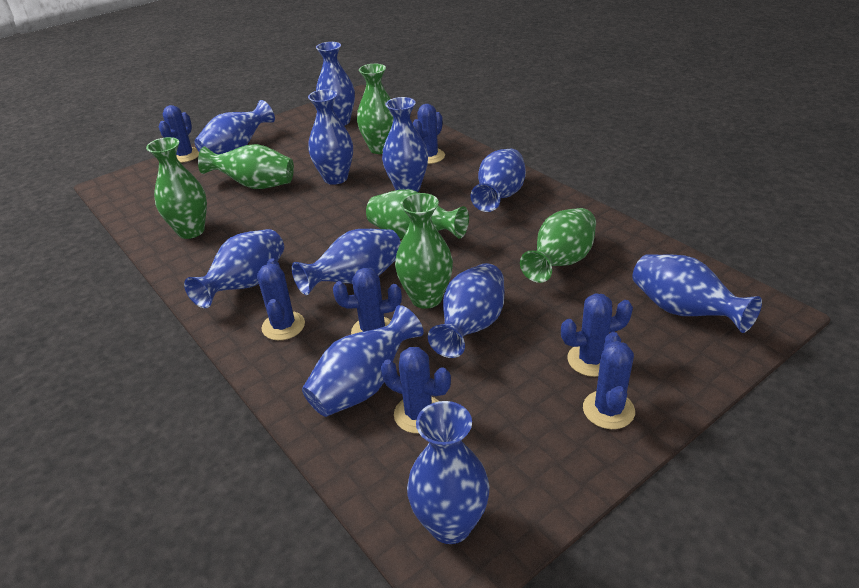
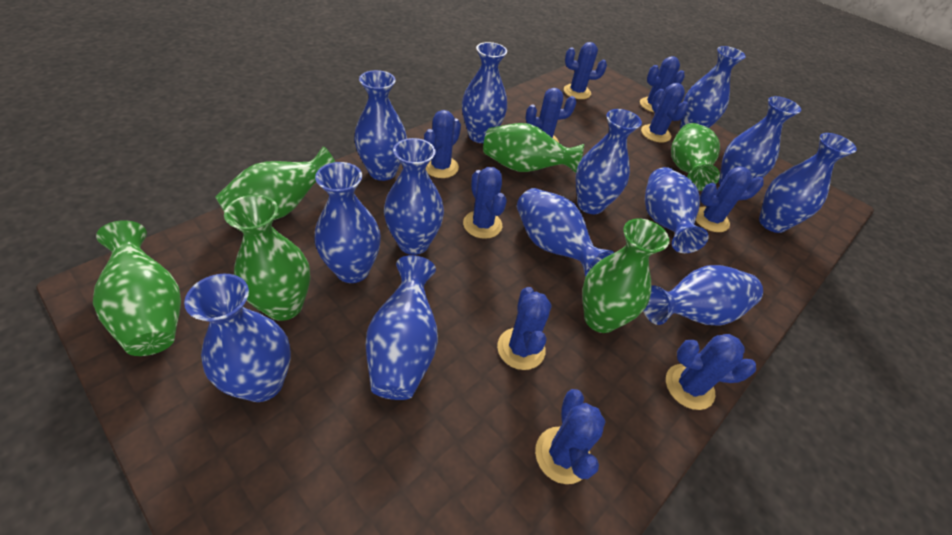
blue cactus: 7 -> 10
blue vase: 11 -> 13

